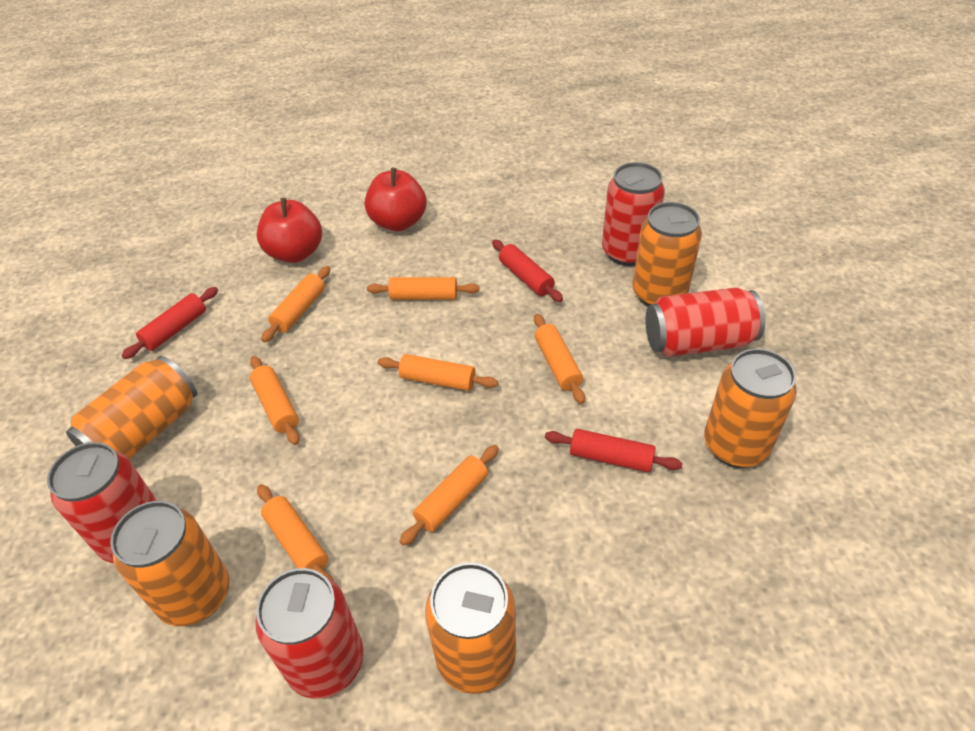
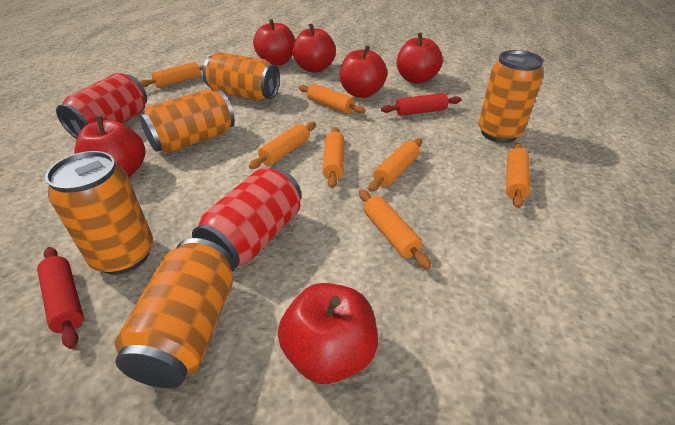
red apple: 2 -> 6
red can: 4 -> 2
red rolling pin: 3 -> 2

